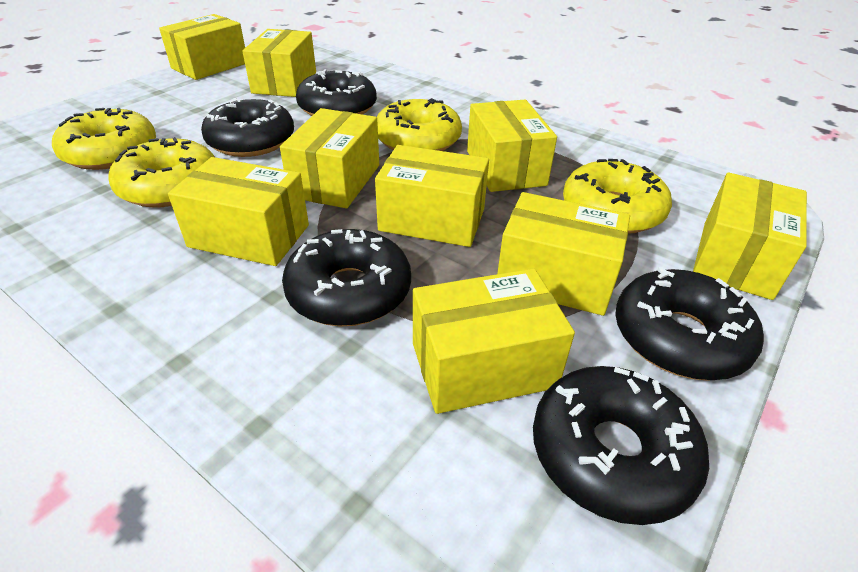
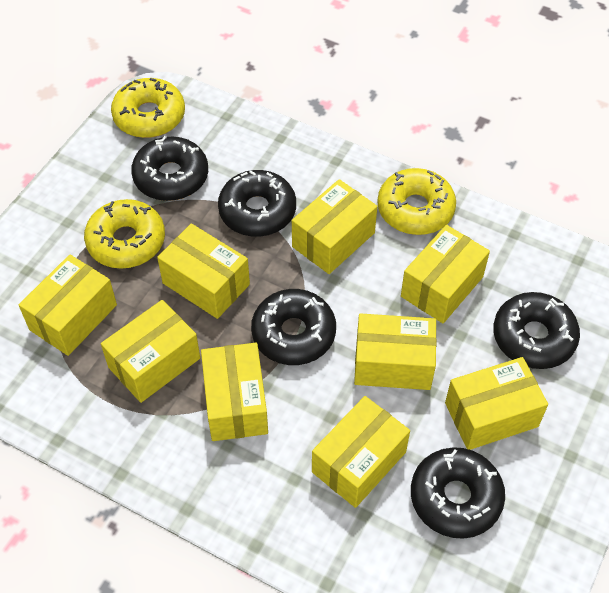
yellow donut: 4 -> 3

